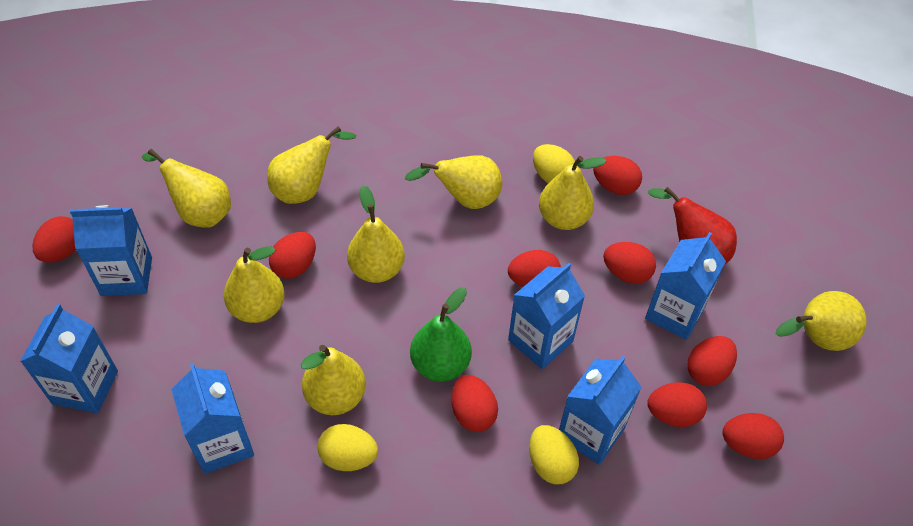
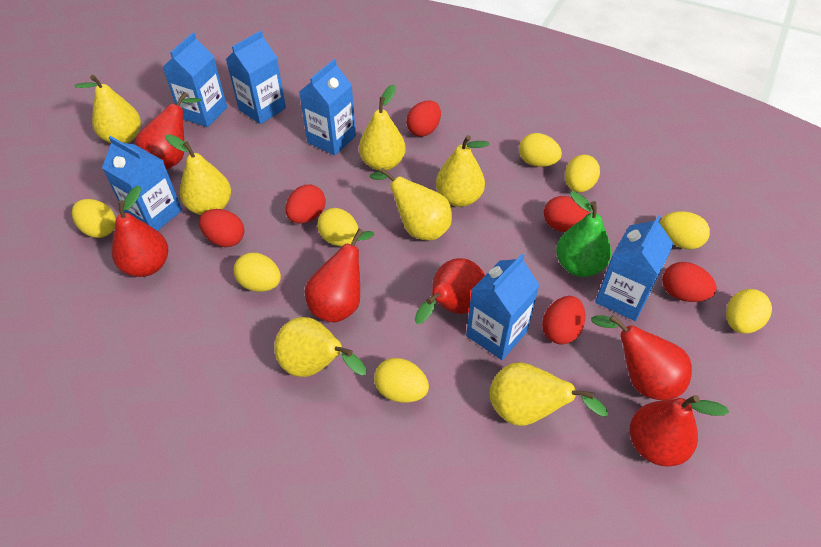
red egg: 9 -> 6
red pear: 1 -> 6
yellow egg: 3 -> 8
yellow pear: 8 -> 7

